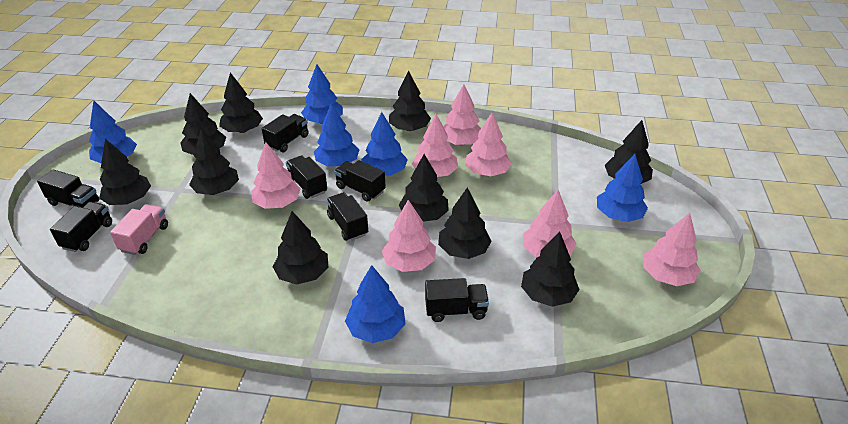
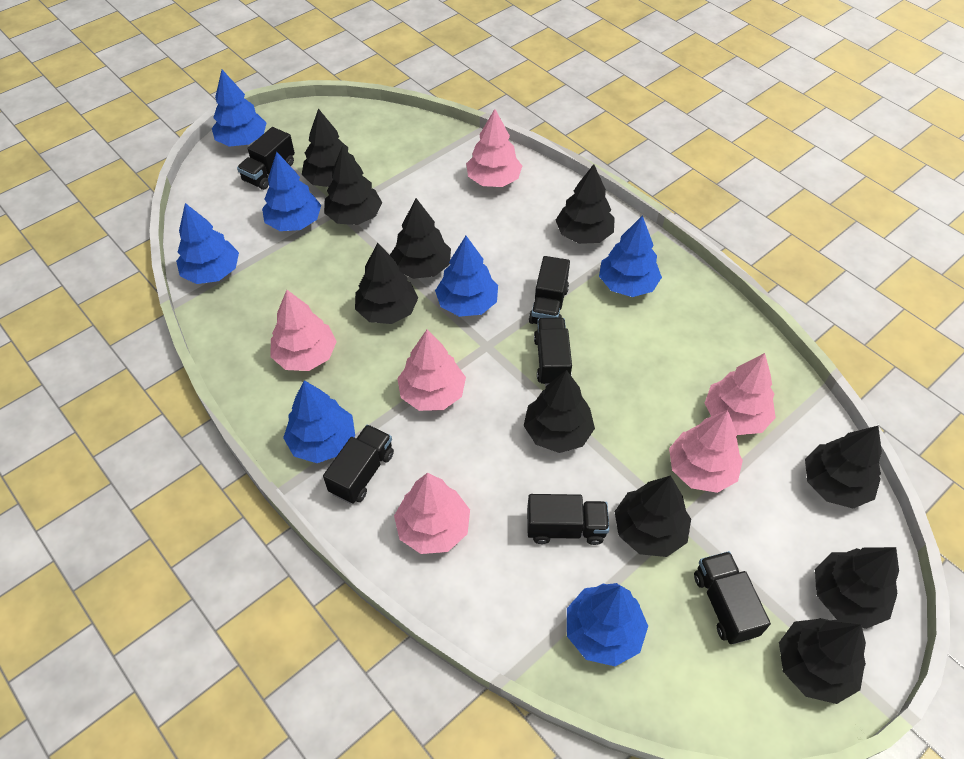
black truck: 7 -> 6
blue tree: 6 -> 7
pink tree: 7 -> 6
pink truck: 1 -> 0

